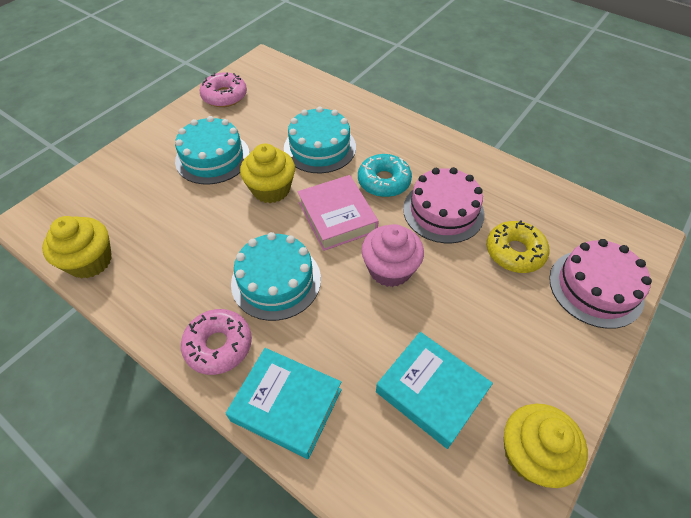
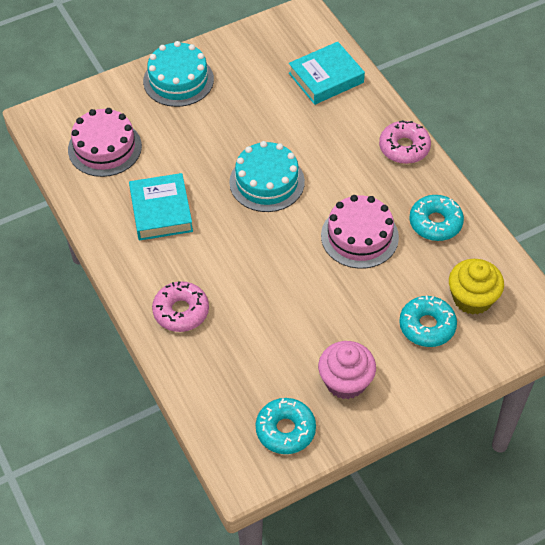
pink book: 1 -> 0
turquoise cake: 3 -> 2
turquoise donut: 1 -> 3
yellow cupcake: 3 -> 1
yellow donut: 1 -> 0

